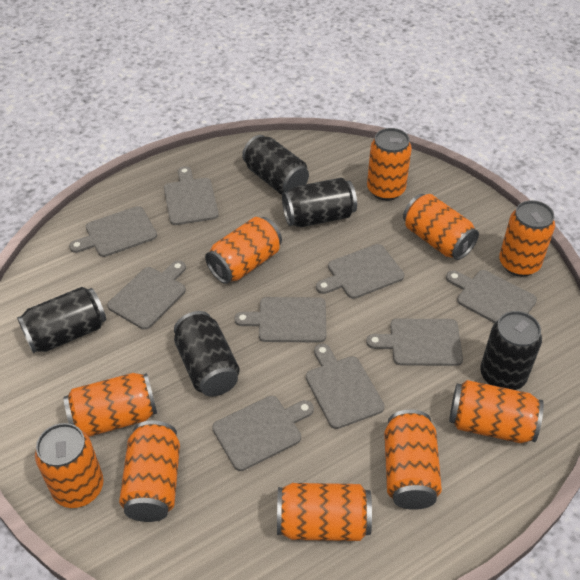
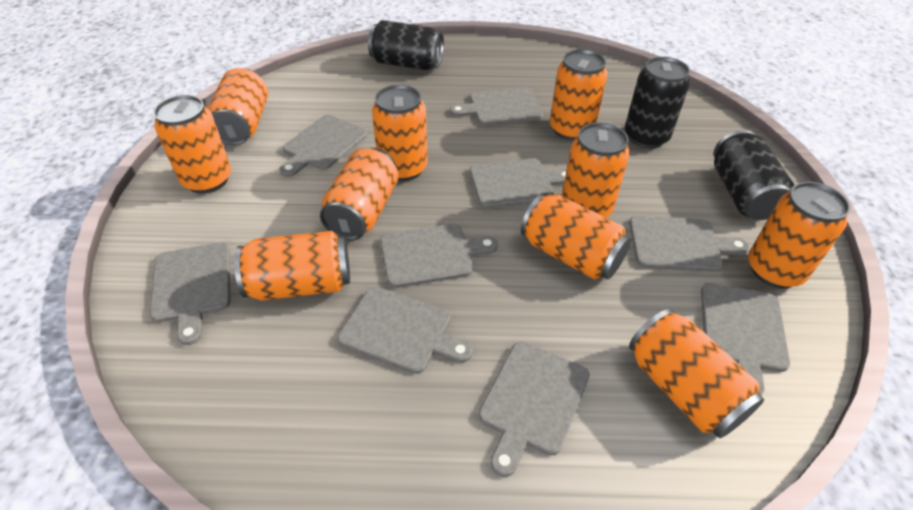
black can: 5 -> 3

